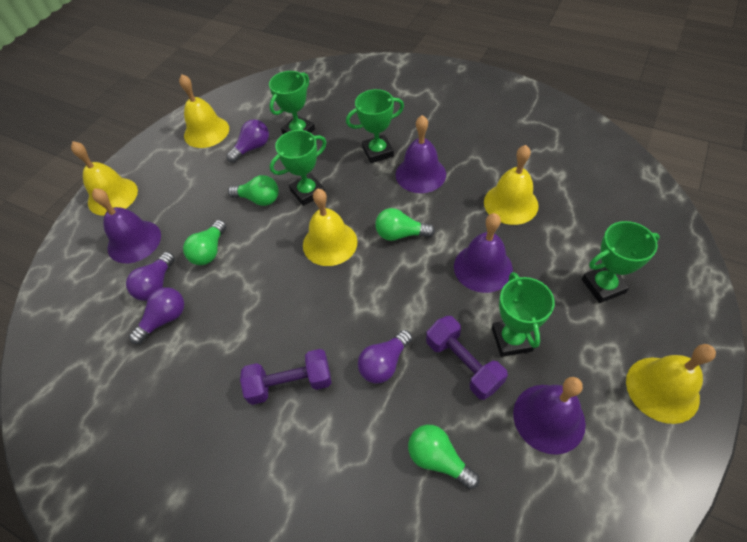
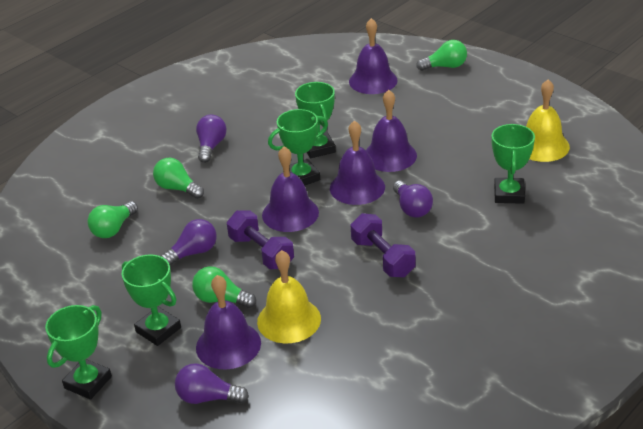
purple bell: 4 -> 5
yellow bell: 5 -> 2

